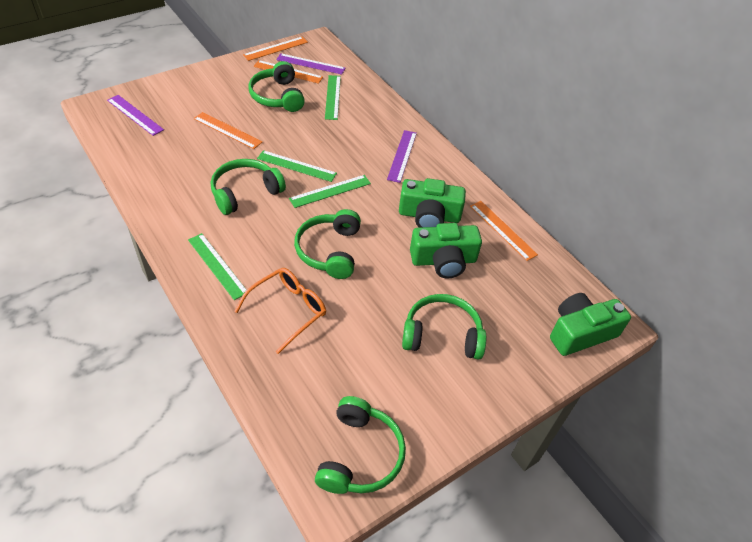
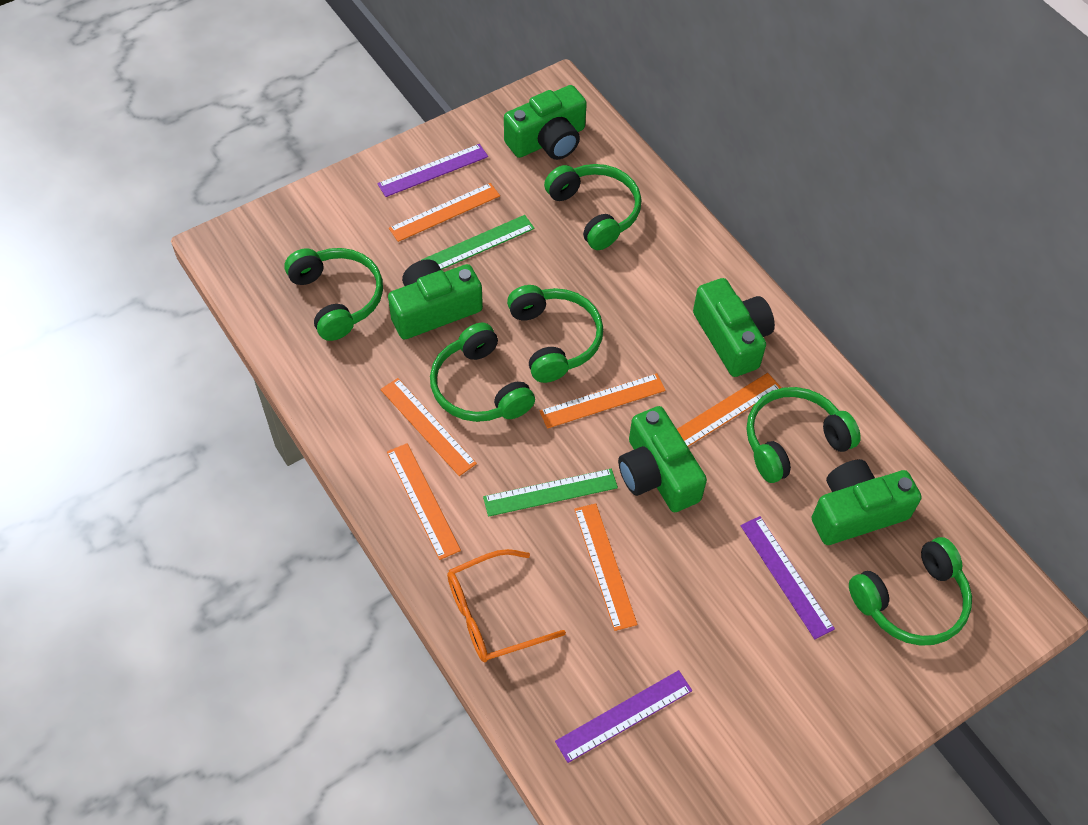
green camera: 3 -> 5
green headphones: 5 -> 6
green ruler: 4 -> 2
orange ruler: 4 -> 6

